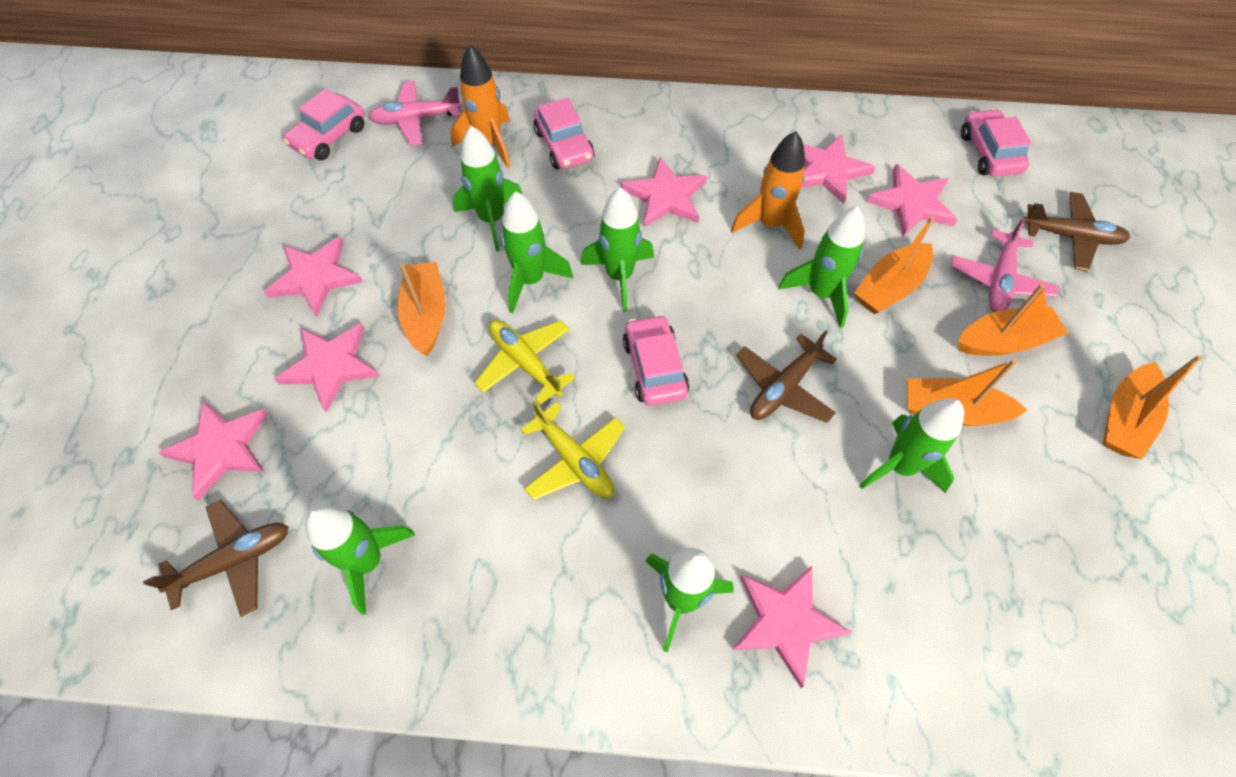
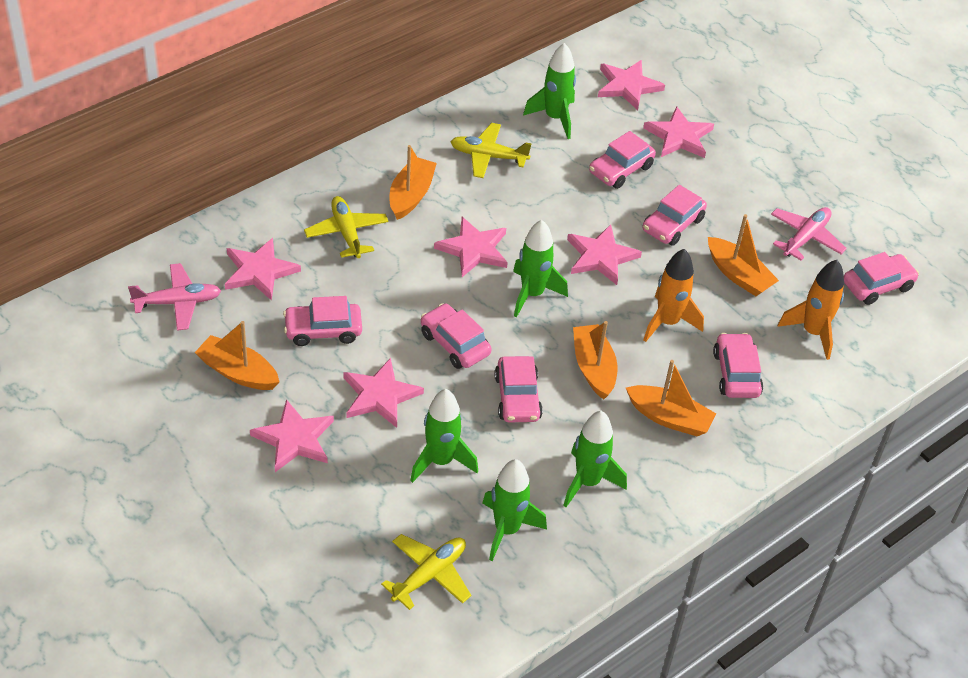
brown plane: 3 -> 0
green rocket: 7 -> 5
pink car: 4 -> 7
yellow plane: 2 -> 3

